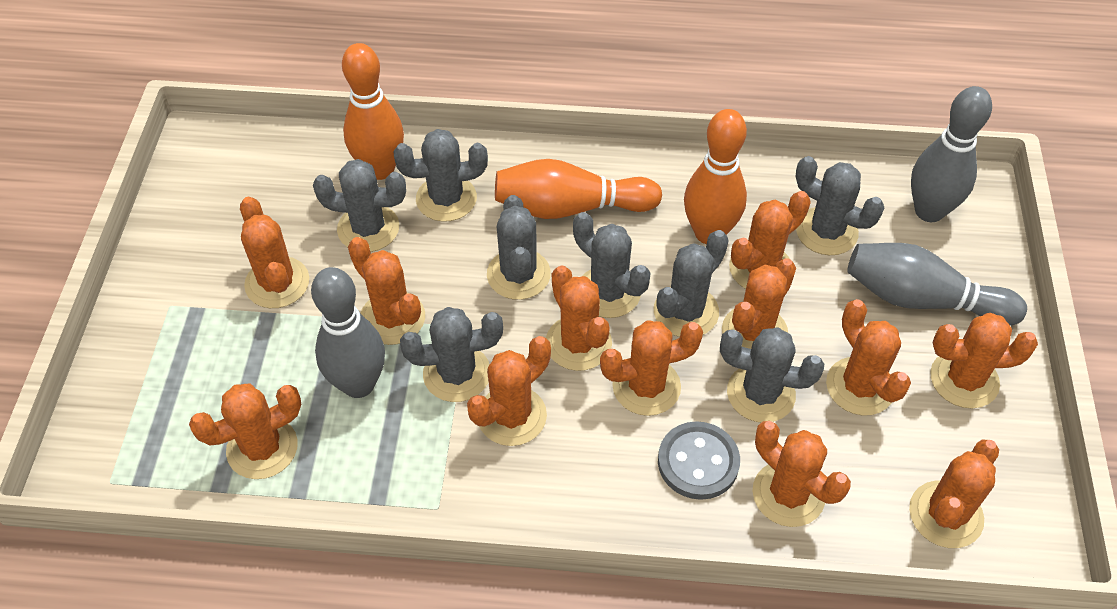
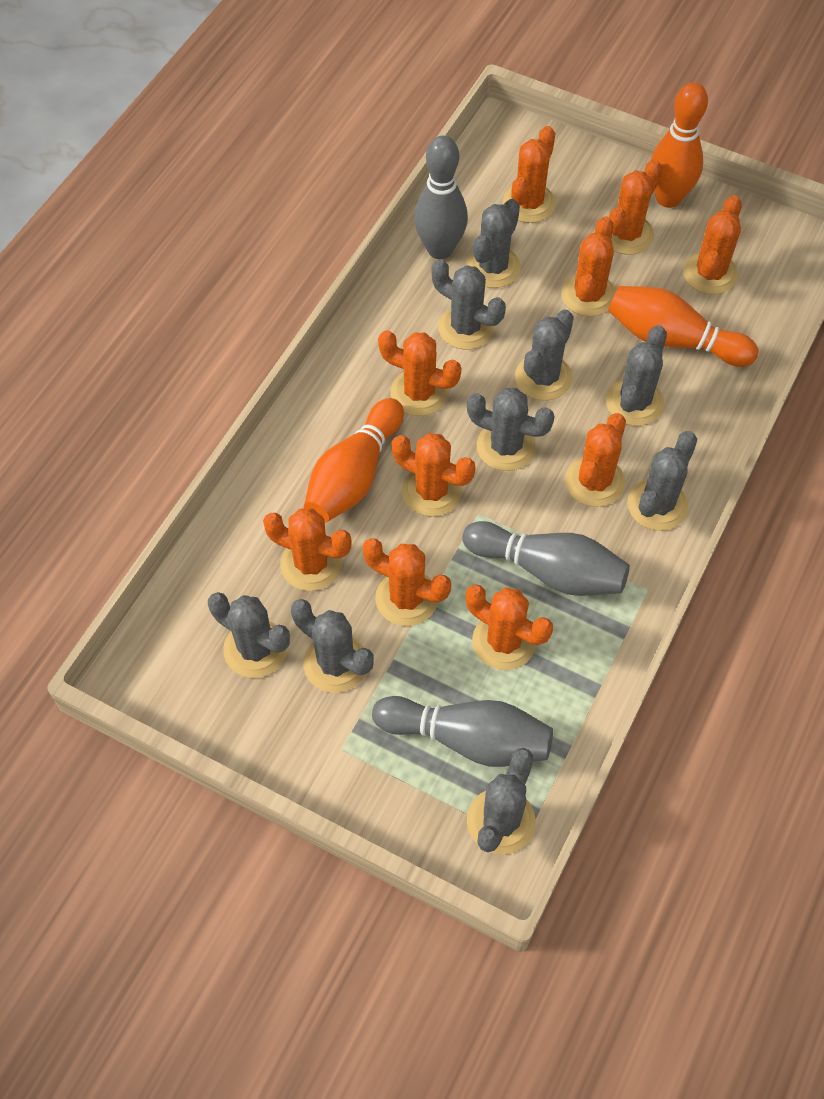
grey button: 1 -> 0
grey cactus: 8 -> 9
orange cactus: 12 -> 10

